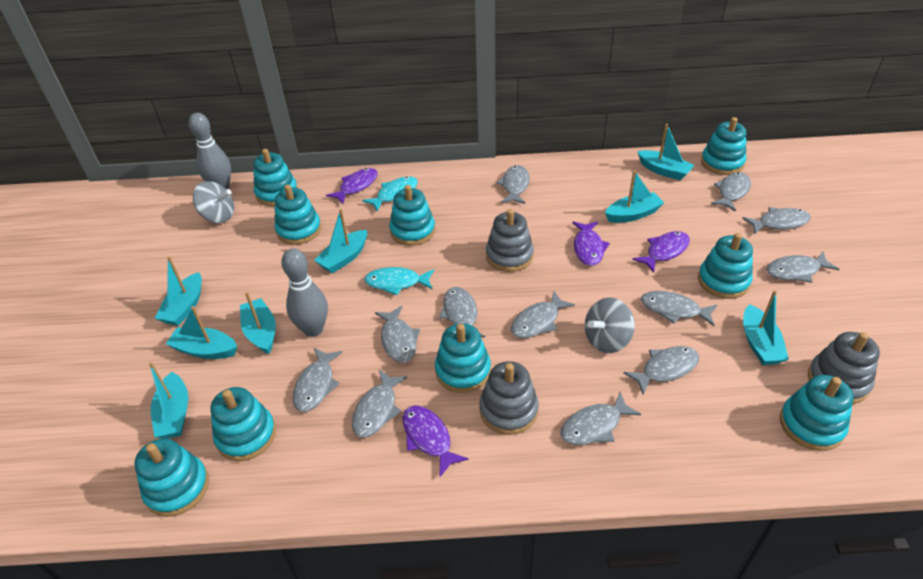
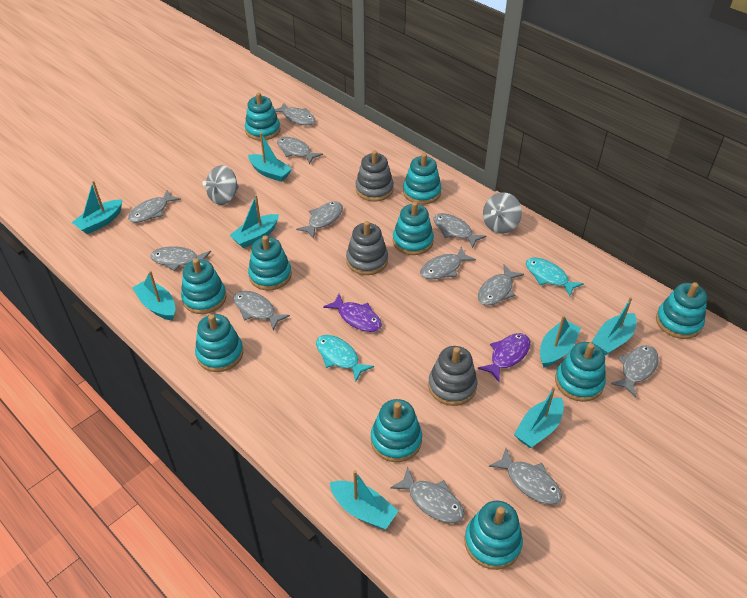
grey bowling pin: 2 -> 0
purple fish: 4 -> 2
turquoise stacking toy: 9 -> 10

